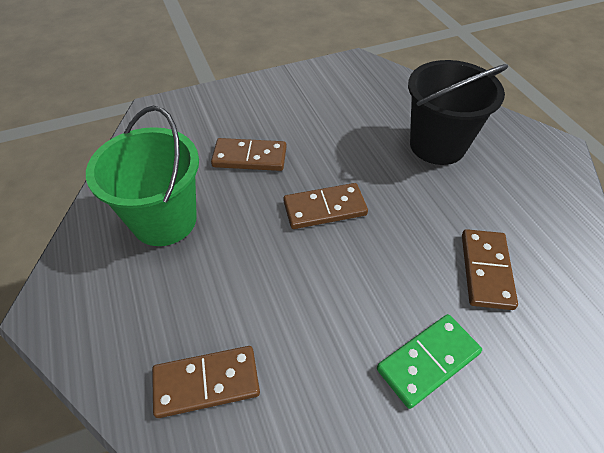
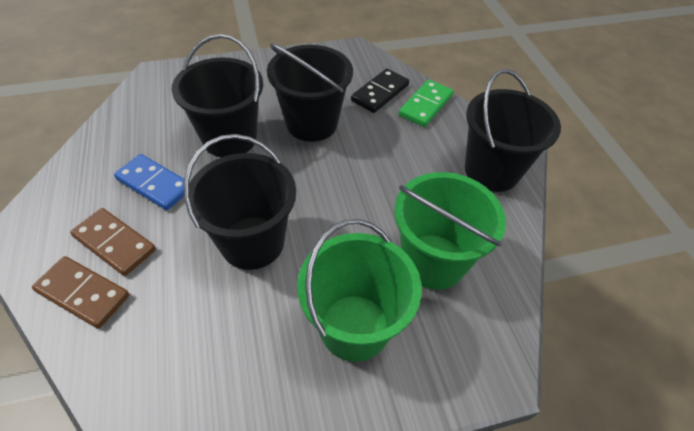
black bucket: 1 -> 4
black domino: 0 -> 1
blue domino: 0 -> 1
brown domino: 4 -> 2
green bucket: 1 -> 2

